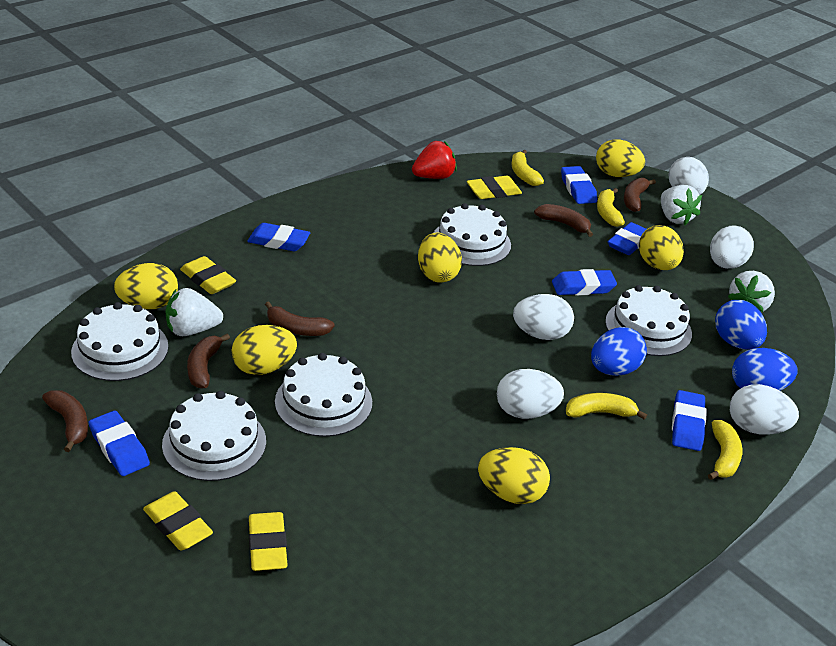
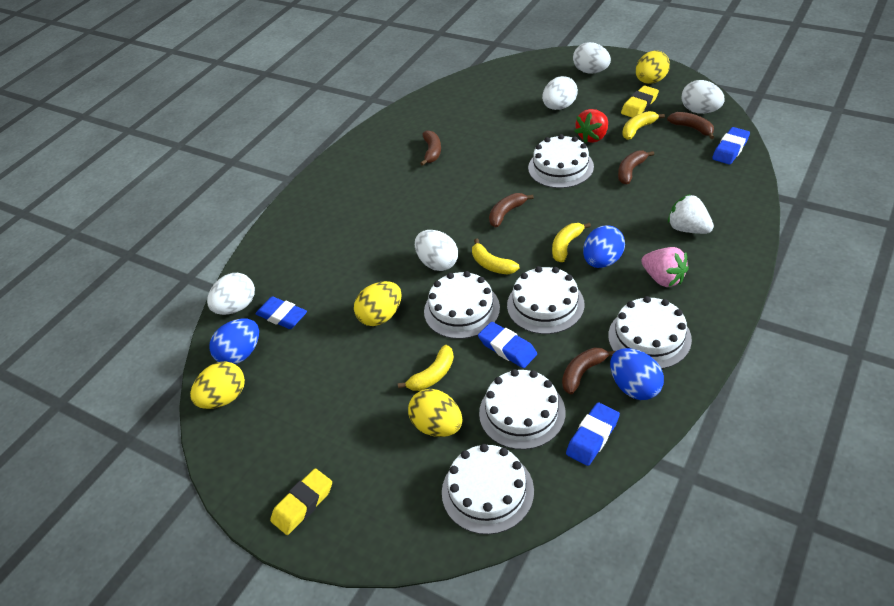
blue eraser: 6 -> 4
pink strawberry: 0 -> 1
white cake: 5 -> 6
white strawberry: 3 -> 1
yellow egg: 6 -> 4
yellow eraser: 4 -> 2

